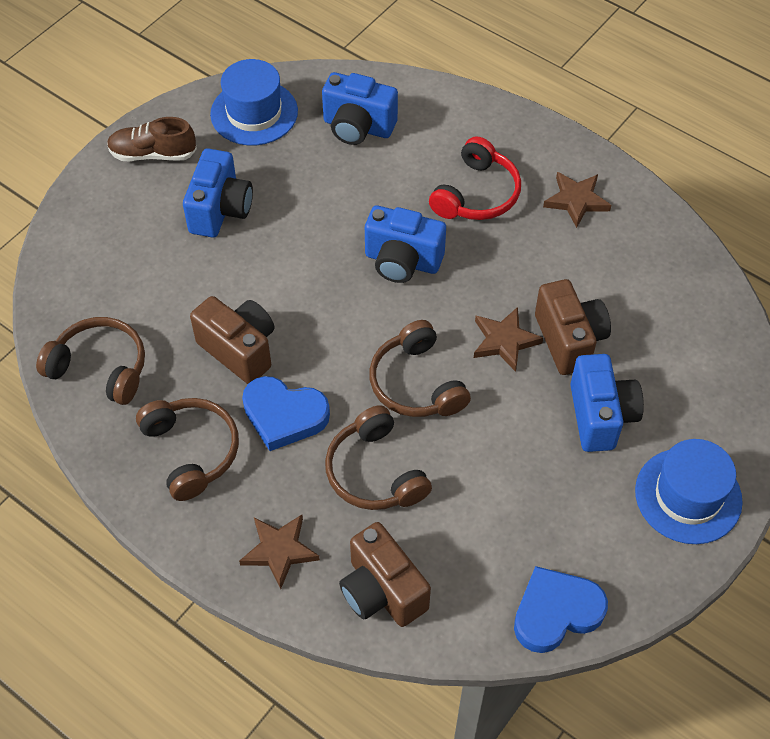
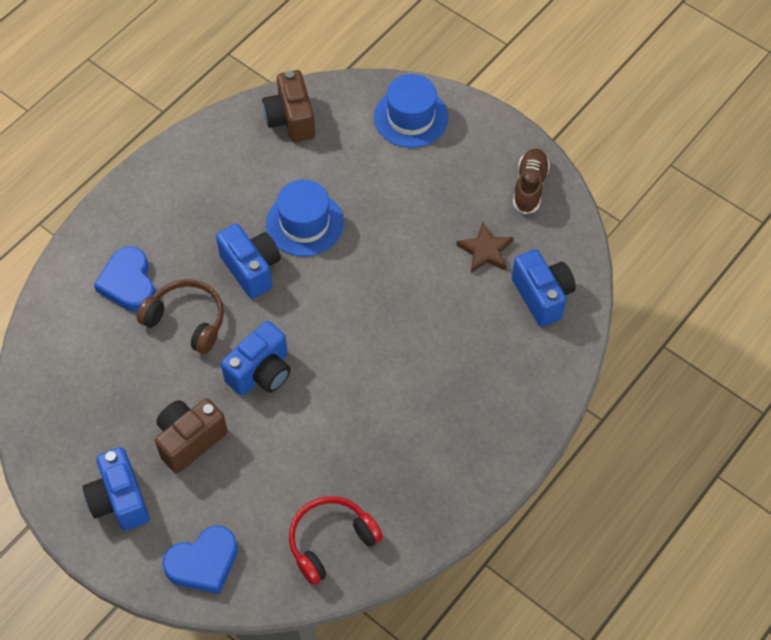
brown camera: 3 -> 2
brown headphones: 4 -> 1
brown star: 3 -> 1

